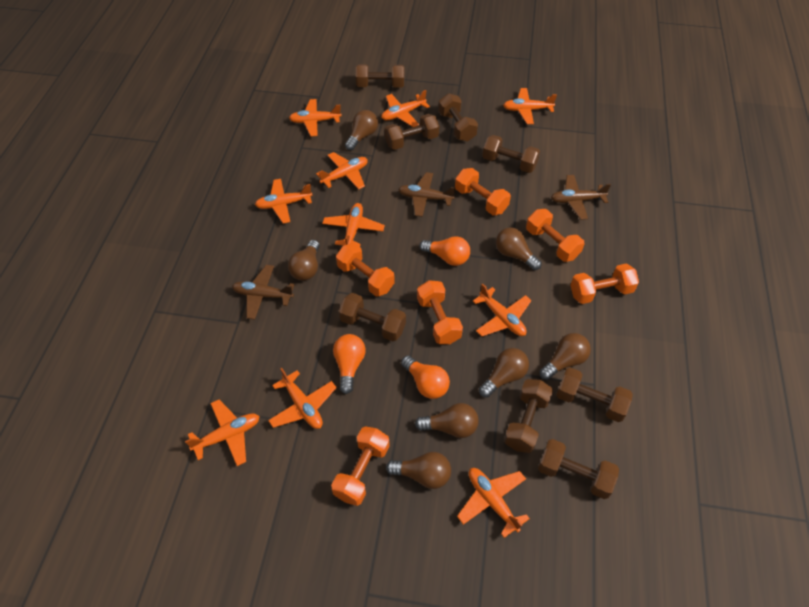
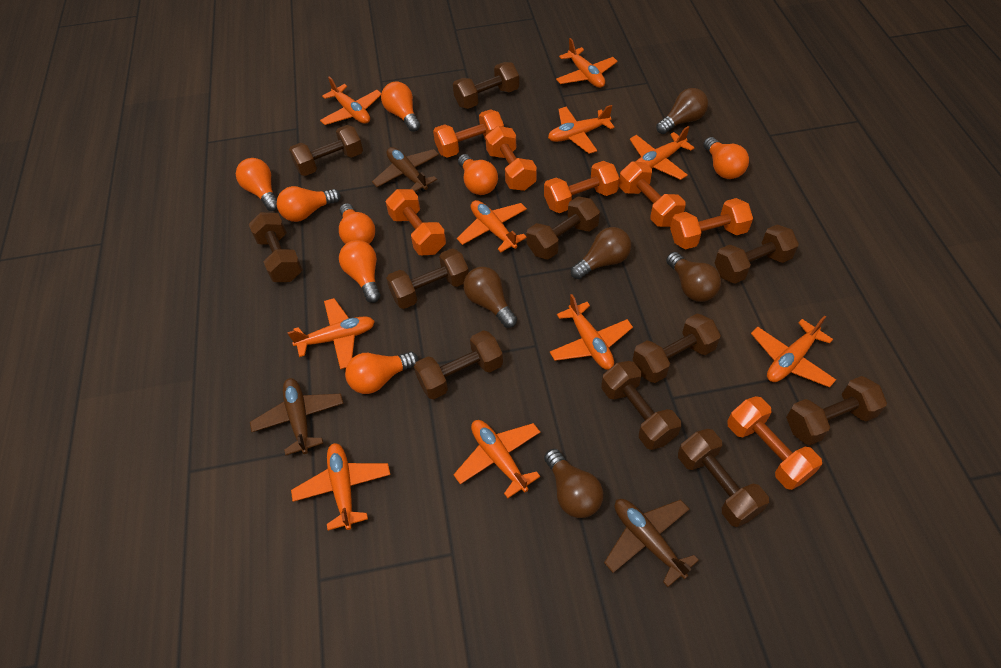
brown dumbbell: 8 -> 11
brown light bulb: 7 -> 5
orange dumbbell: 6 -> 7
orange light bulb: 3 -> 8

